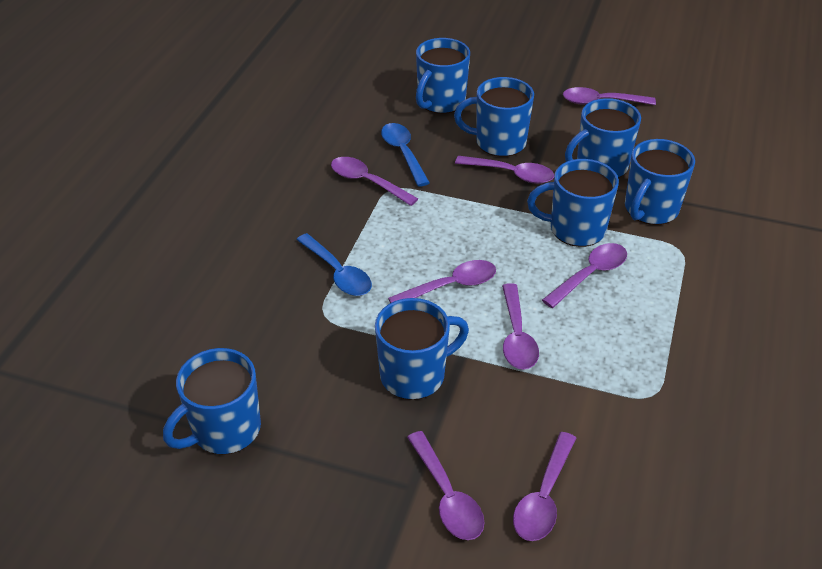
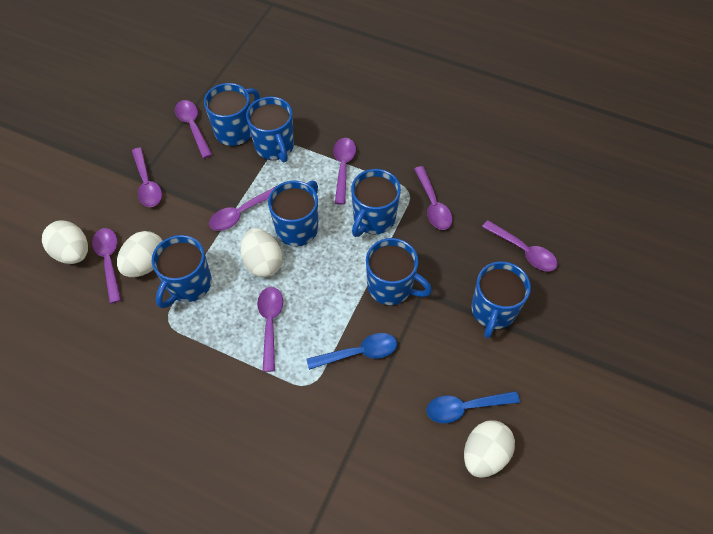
white egg: 0 -> 4

